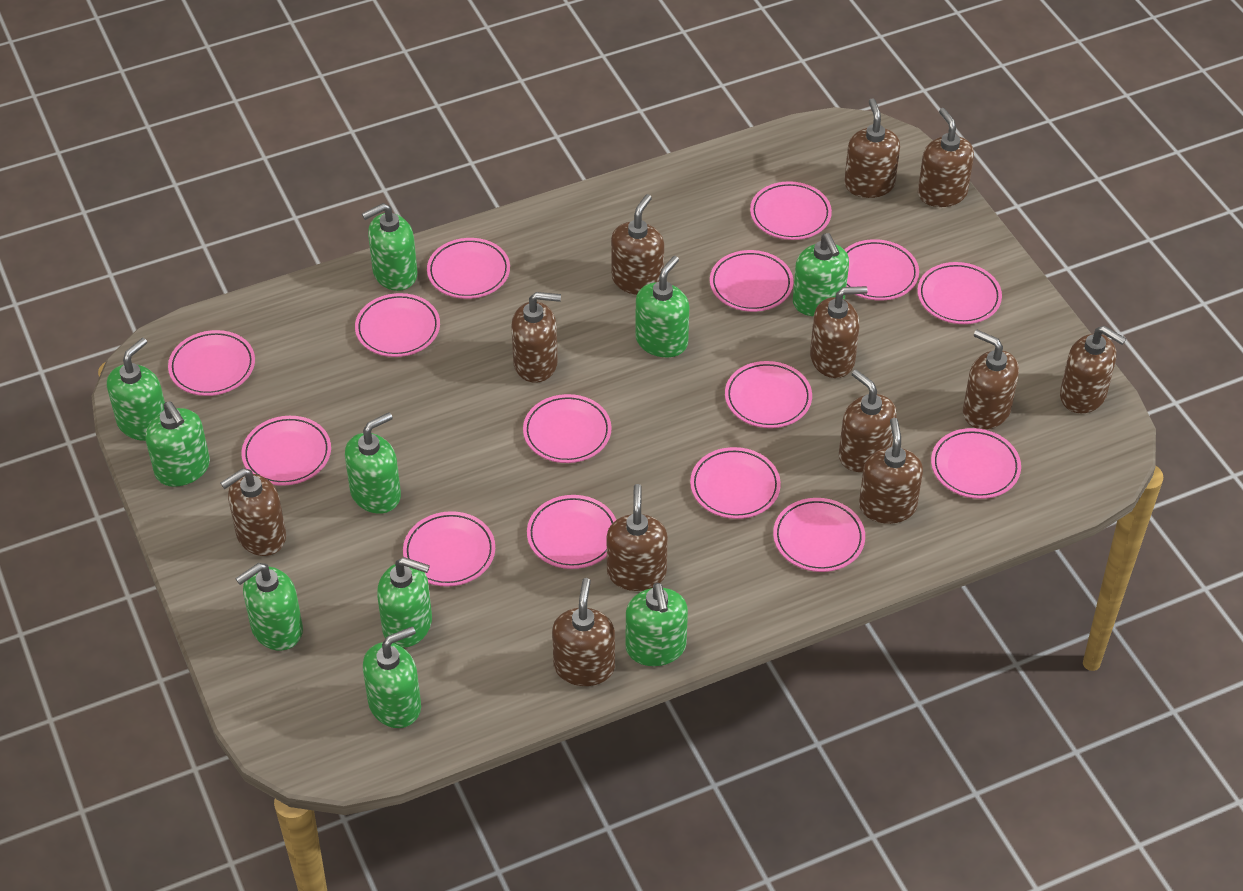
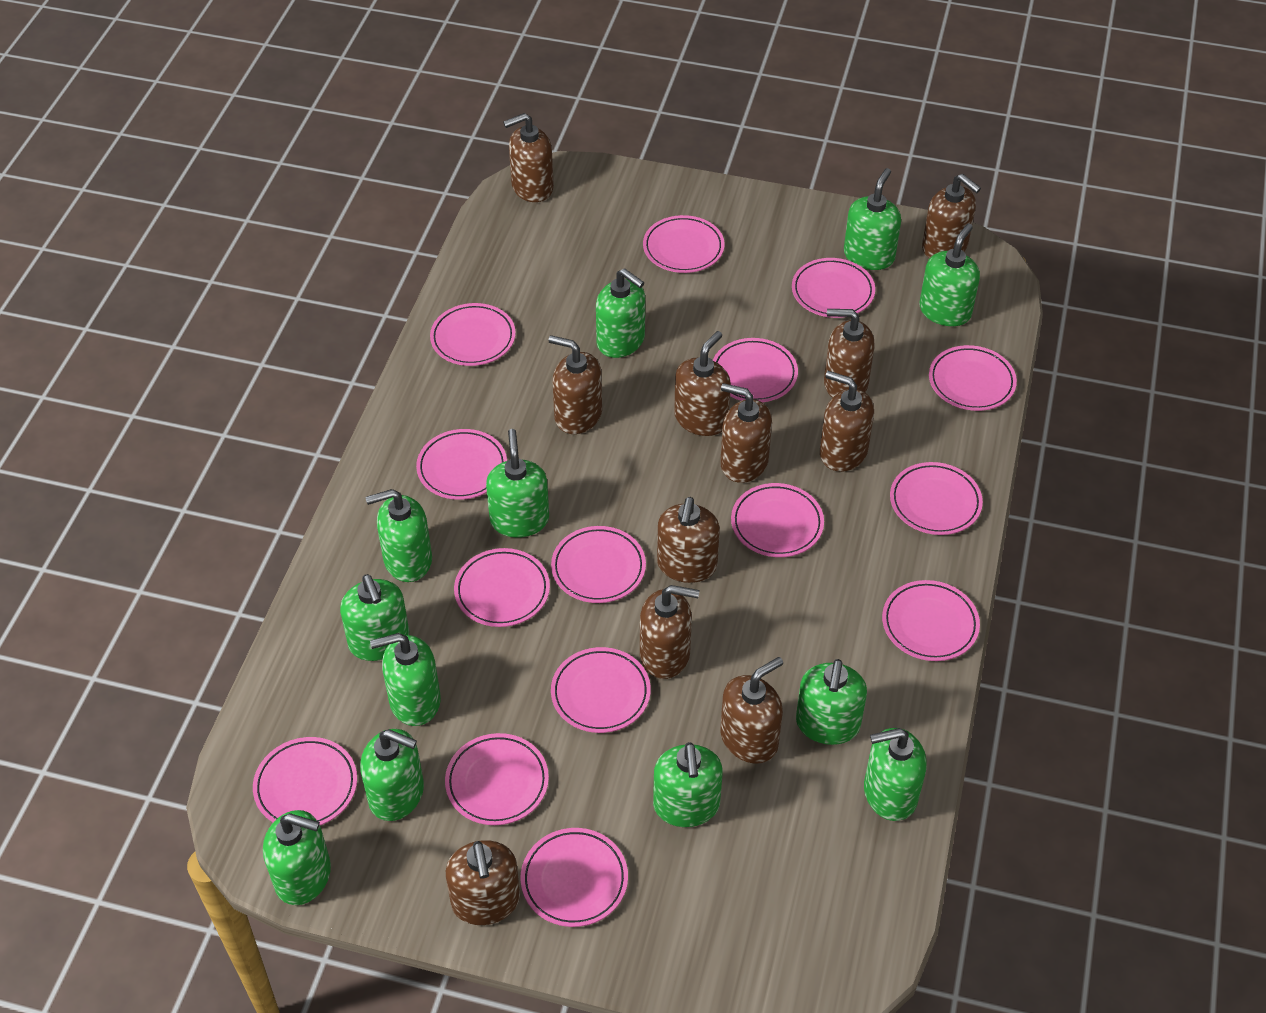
brown soap dispenser: 12 -> 11
green soap dispenser: 10 -> 12

